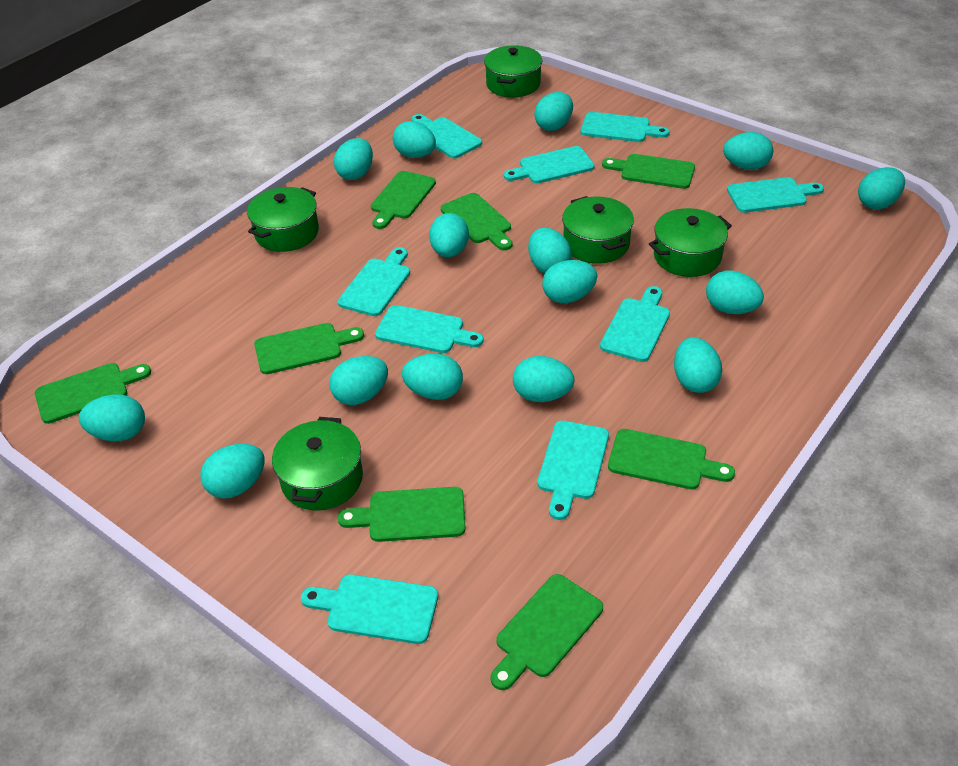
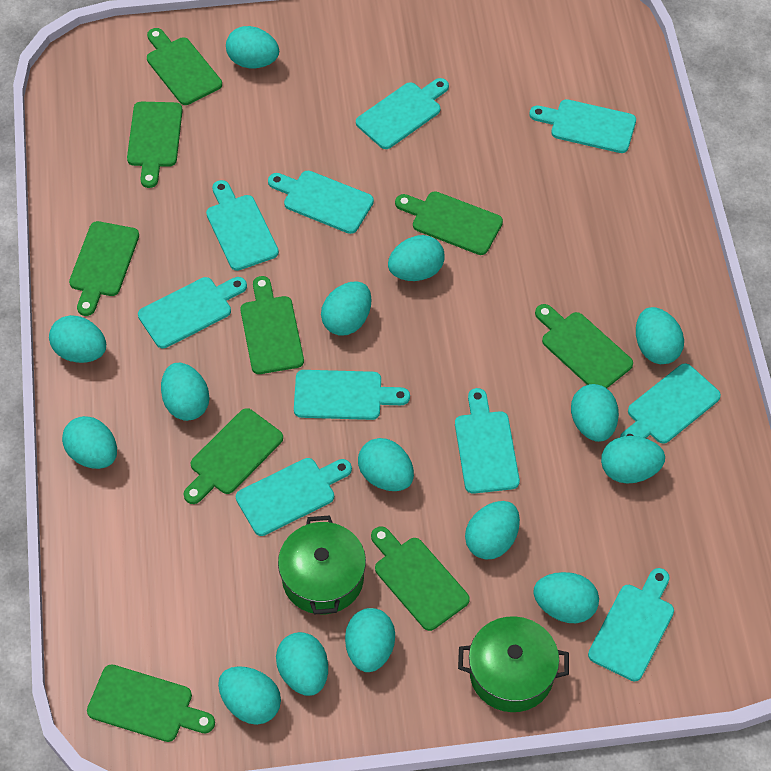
green cutting board: 8 -> 9
green pot: 5 -> 2
turquoise cutting board: 9 -> 10

